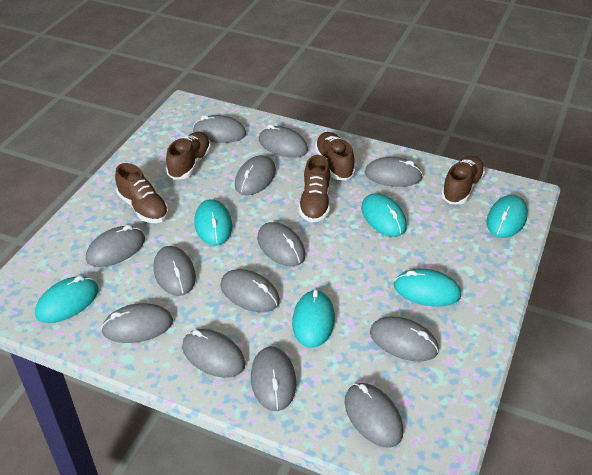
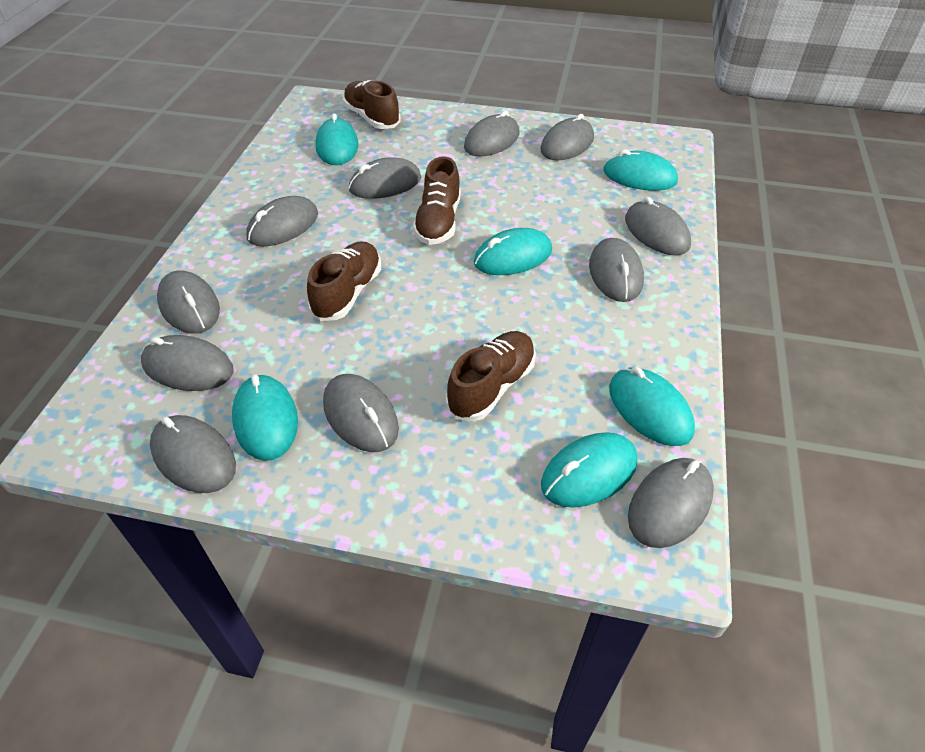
brown shoe: 5 -> 4
grey mouse: 13 -> 11

